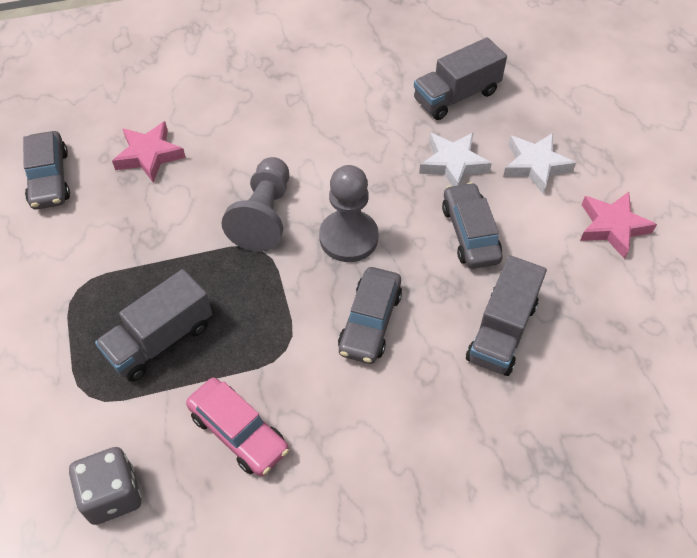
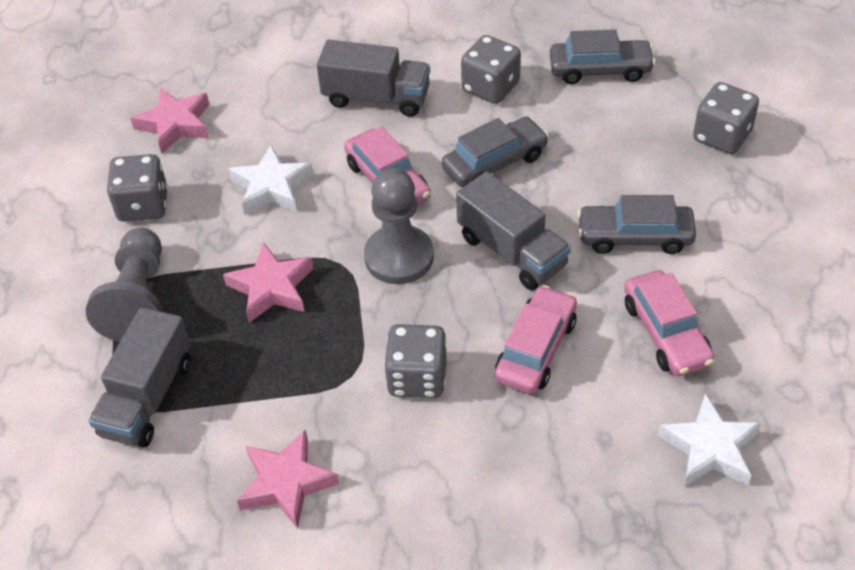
grey dice: 1 -> 4
pink car: 1 -> 3
pink star: 2 -> 3

